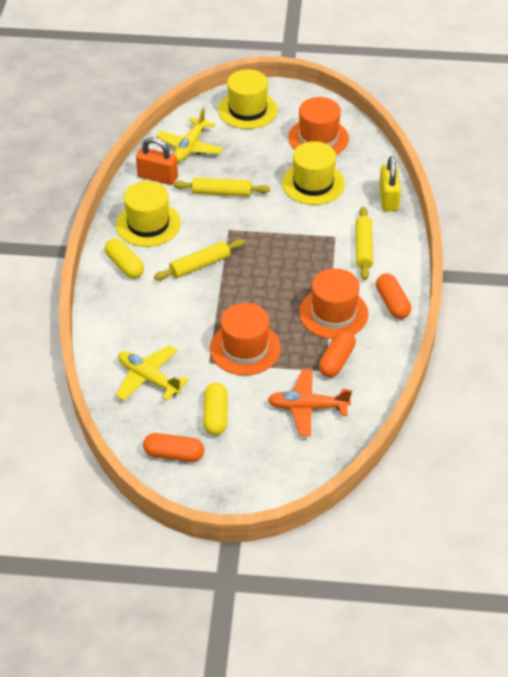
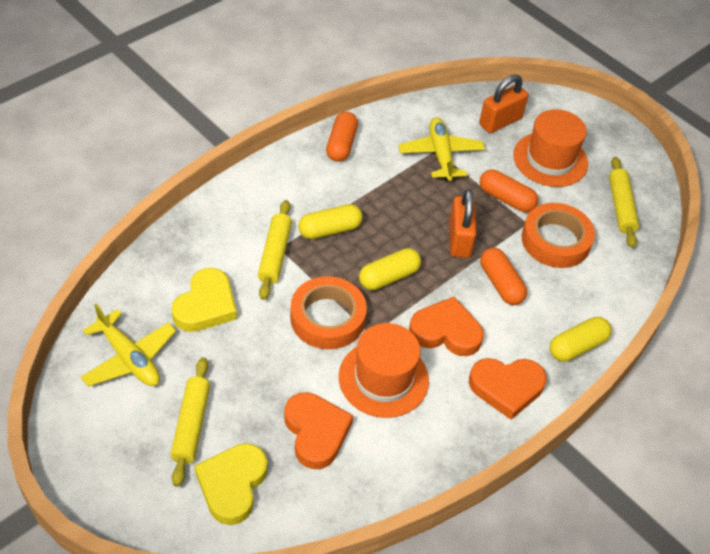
orange hat: 3 -> 2
orange heart: 0 -> 3
orange padlock: 1 -> 2
orange plane: 1 -> 0
orange tape: 0 -> 2
yellow capsule: 2 -> 3
yellow hat: 3 -> 0
yellow heart: 0 -> 2
yellow padlock: 1 -> 0

